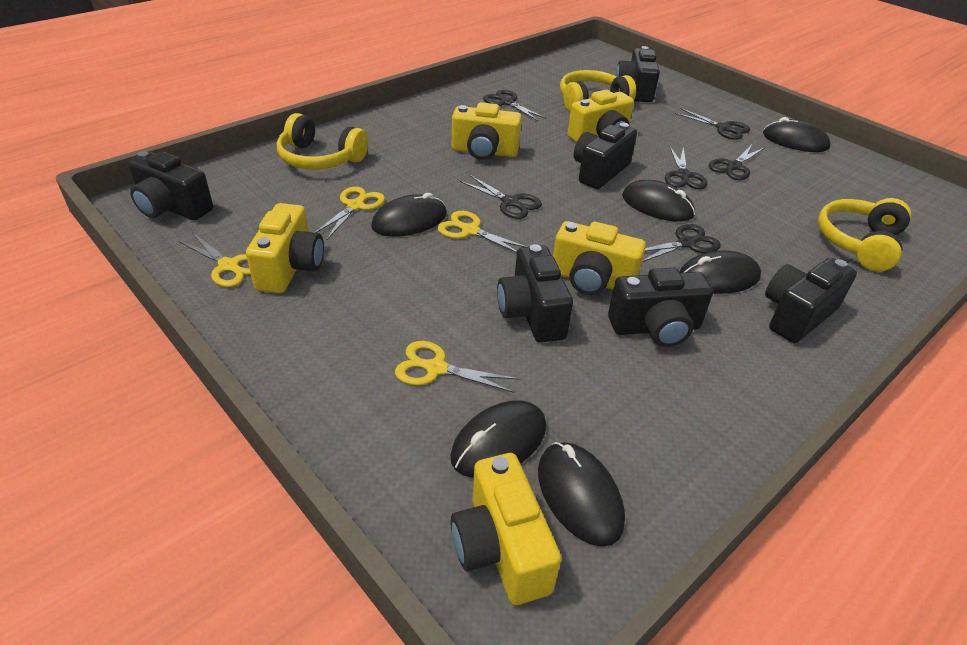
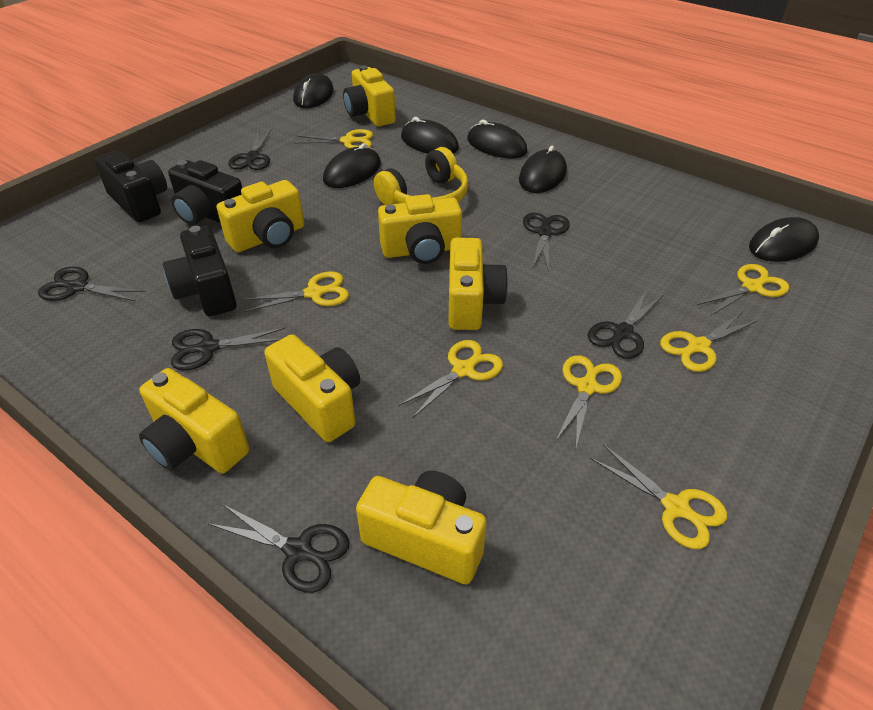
black camera: 6 -> 3
yellow camera: 5 -> 7
yellow headphones: 3 -> 1
yellow scissors: 4 -> 7

